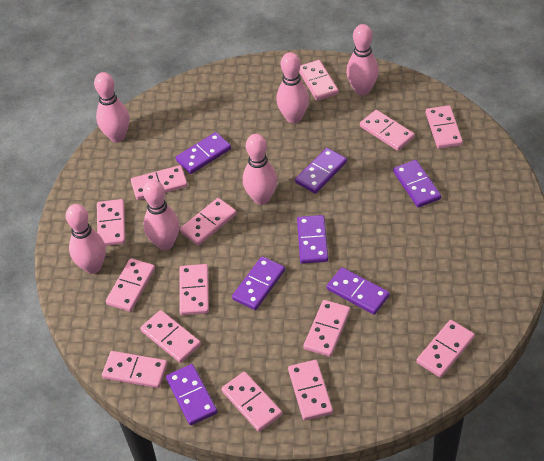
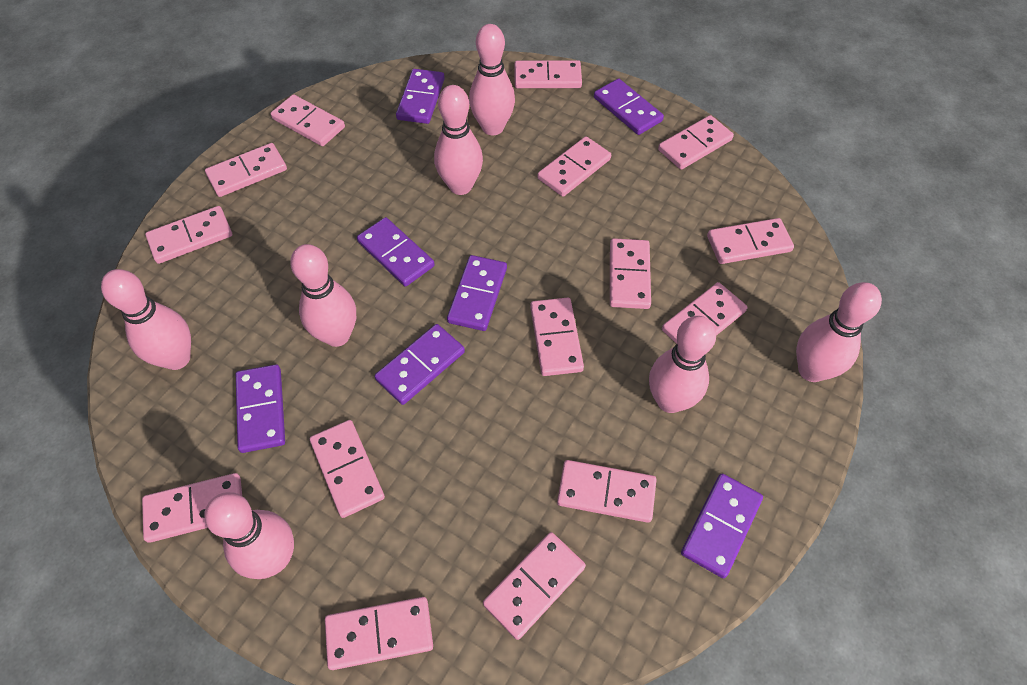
pink bowling pin: 6 -> 7
pink domino: 14 -> 15

